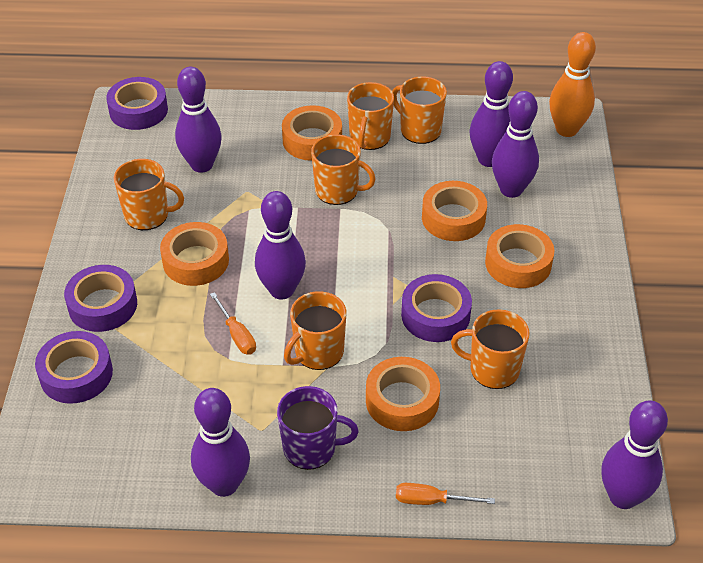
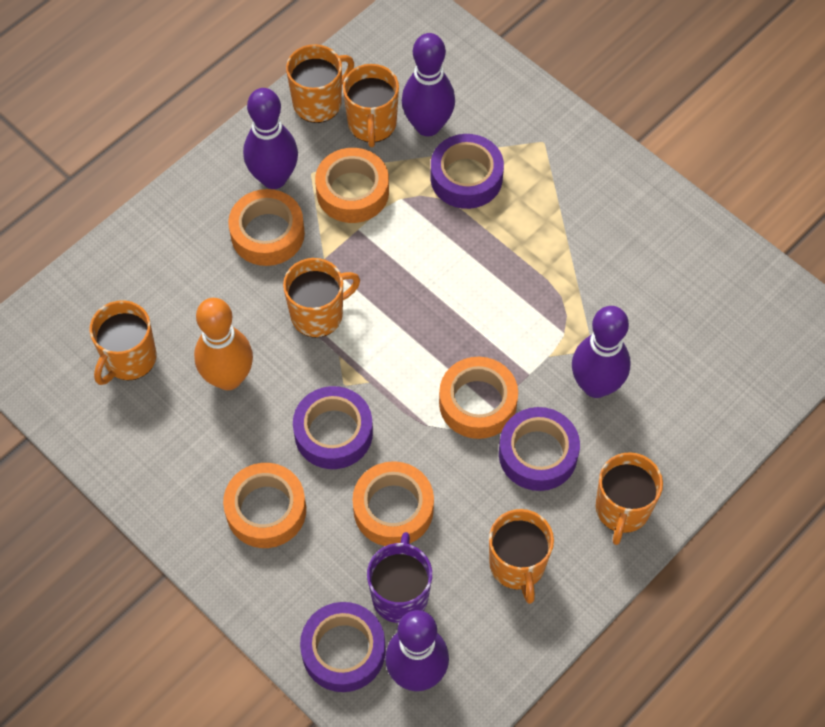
orange screwdriver: 2 -> 0
purple bowling pin: 6 -> 4

